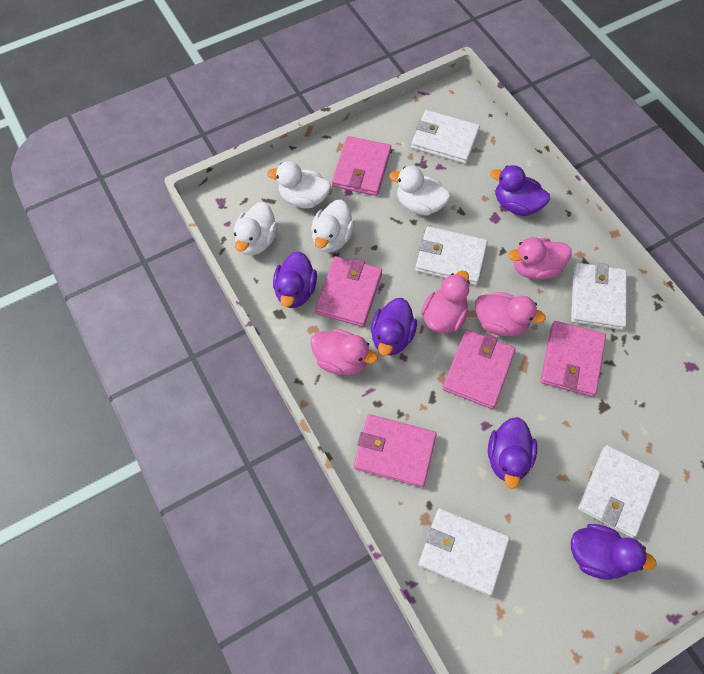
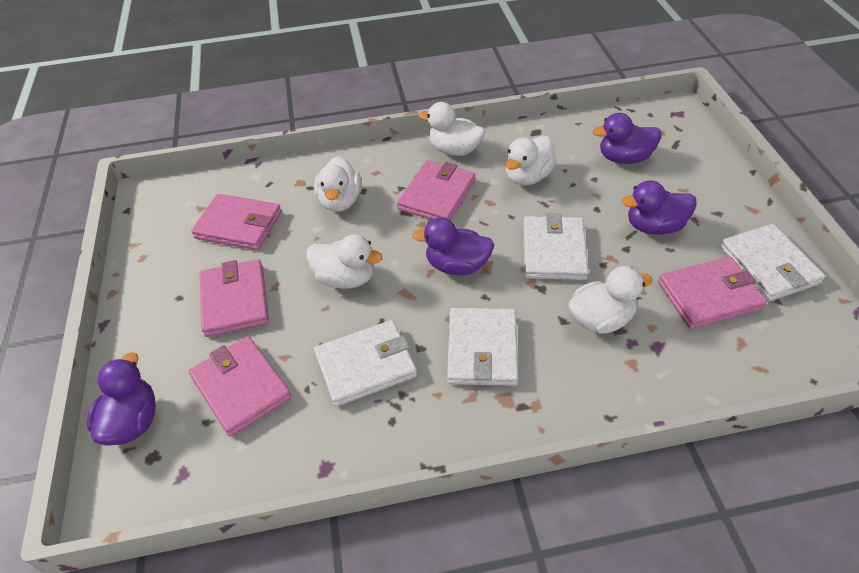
pink duck: 4 -> 0
purple duck: 5 -> 4
white duck: 4 -> 5
white wallet: 5 -> 4

